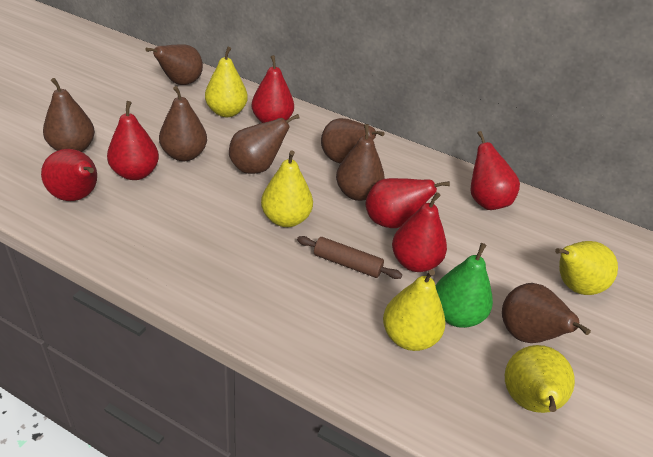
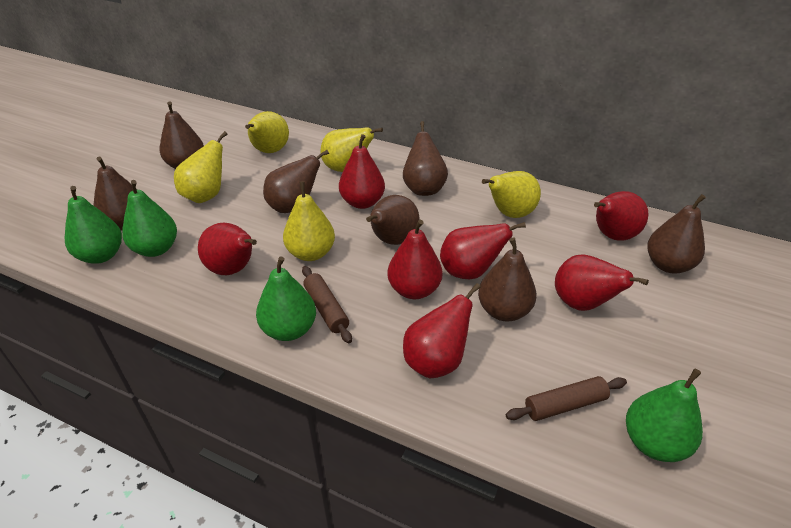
brown rolling pin: 1 -> 2
green pear: 1 -> 4
red pear: 6 -> 7

